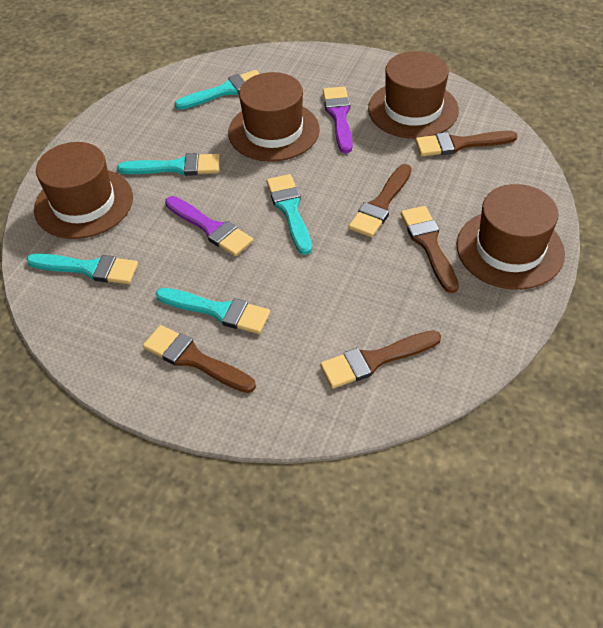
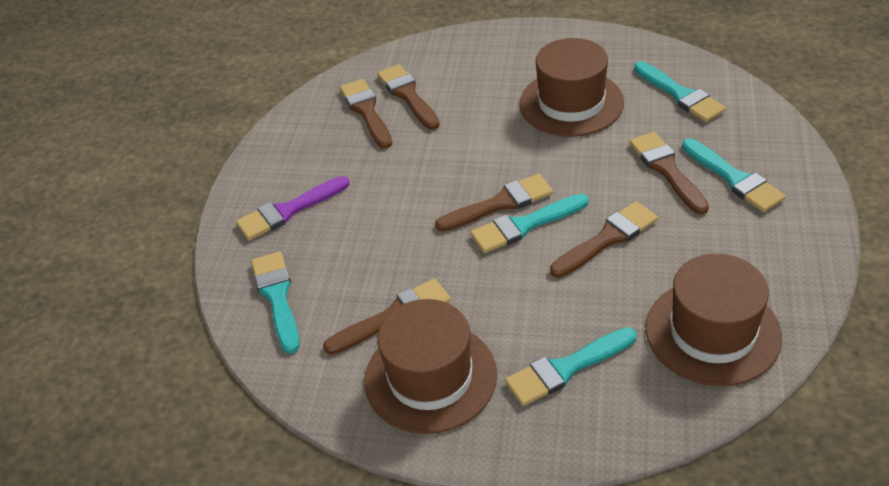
brown brush: 5 -> 6
brown hat: 4 -> 3
purple brush: 2 -> 1

